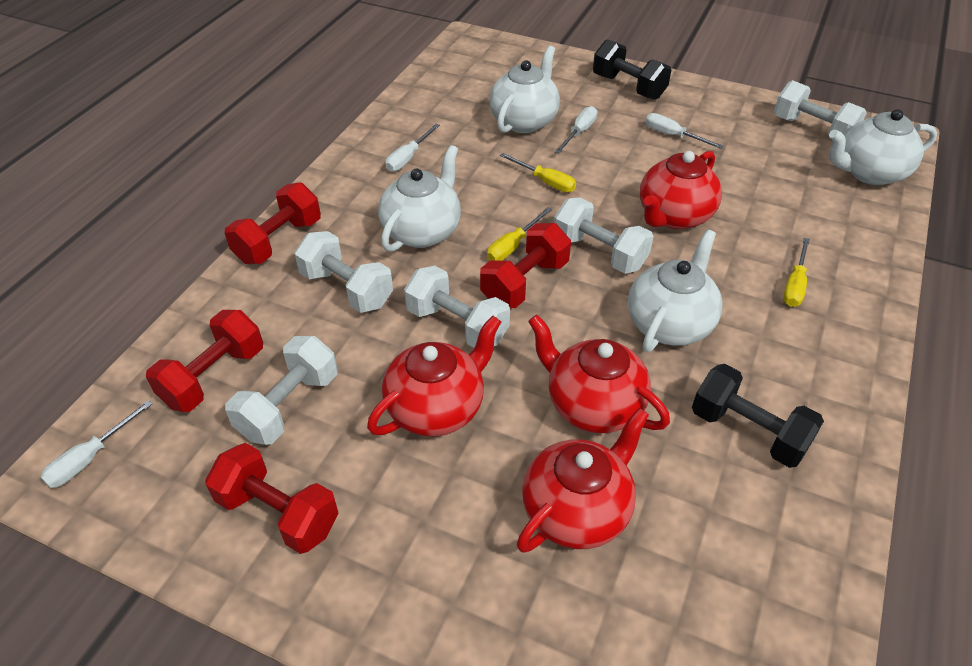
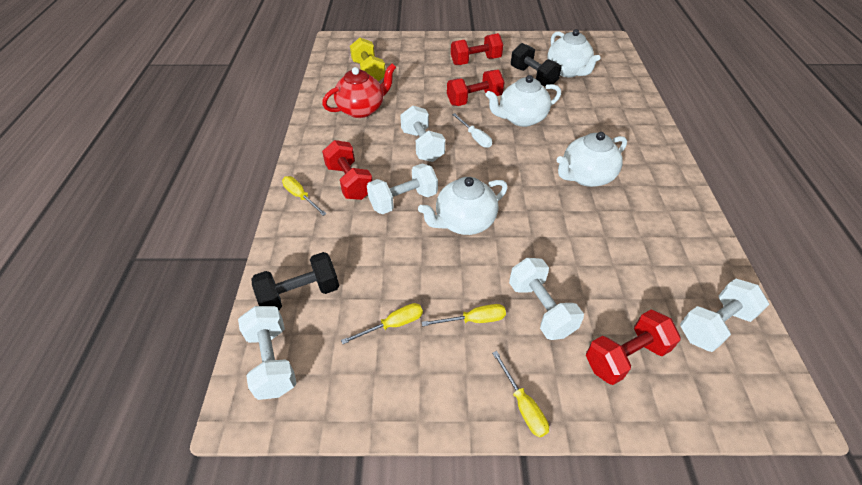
red teapot: 4 -> 1
white screwdriver: 4 -> 1
yellow dumbbell: 0 -> 1
yellow screwdriver: 3 -> 4

